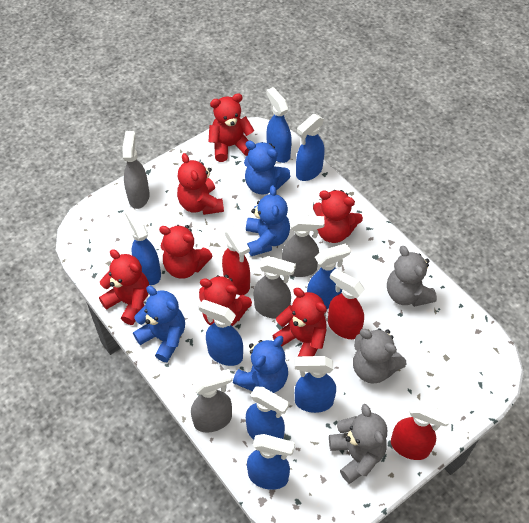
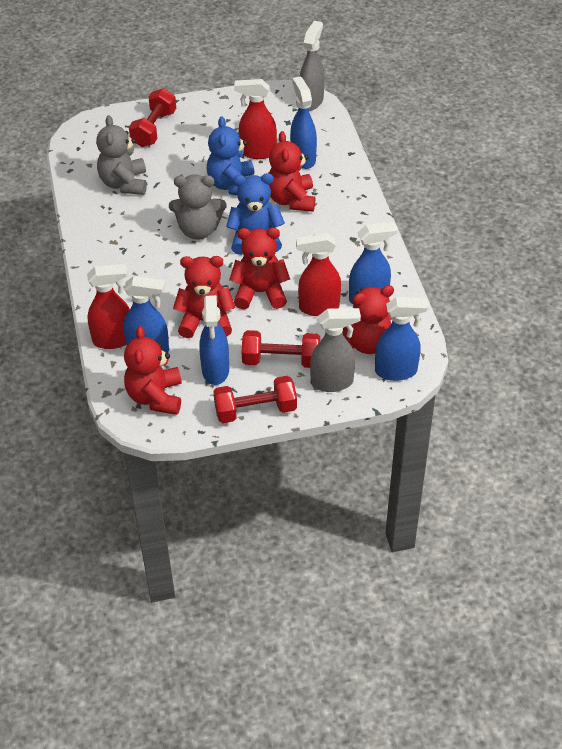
blue spray bottle: 8 -> 5
blue teddy bear: 4 -> 2
grey spray bottle: 4 -> 2
grey teddy bear: 3 -> 2
red dumbbell: 0 -> 3
red teddy bear: 7 -> 5

